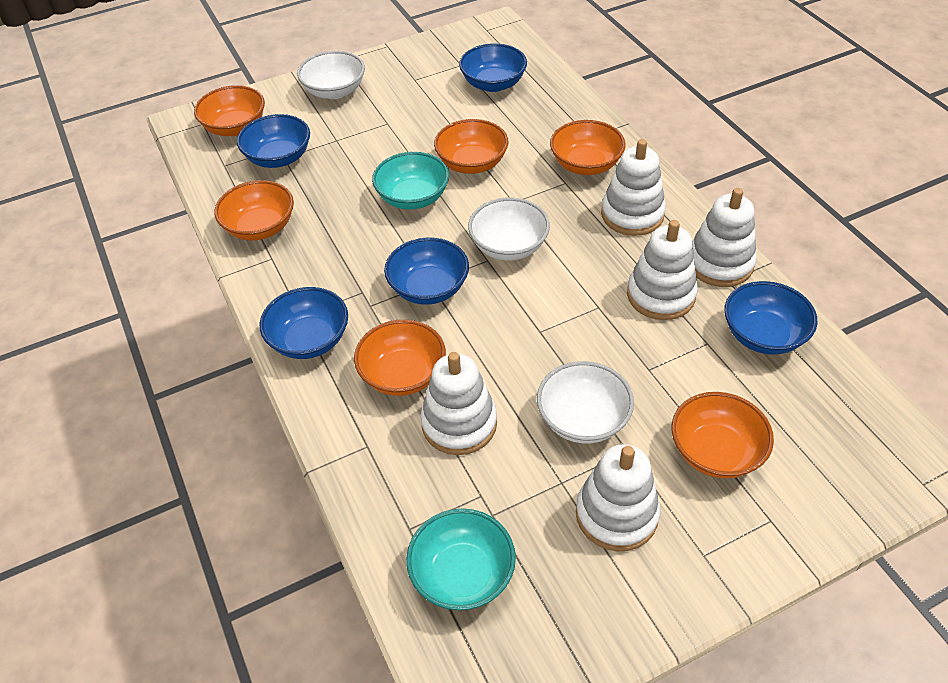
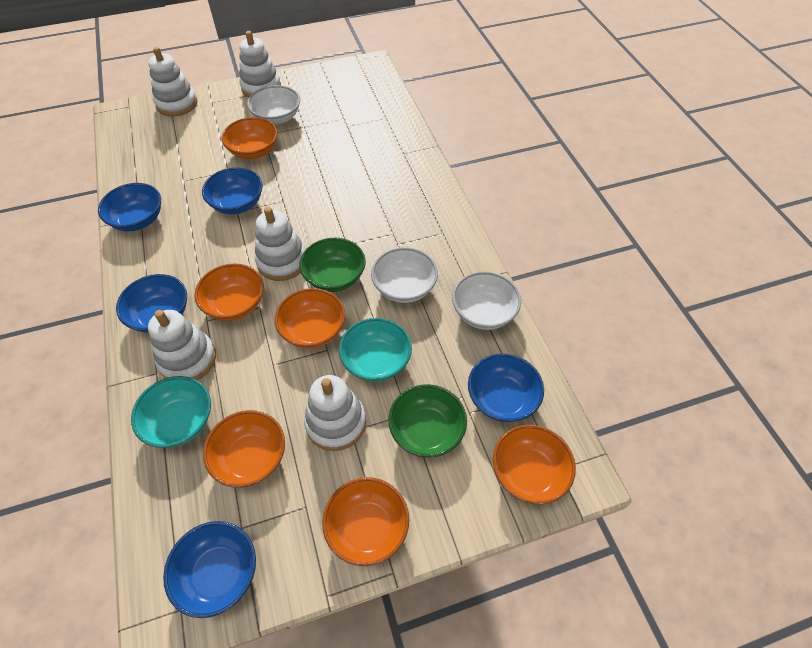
green bowl: 0 -> 2

